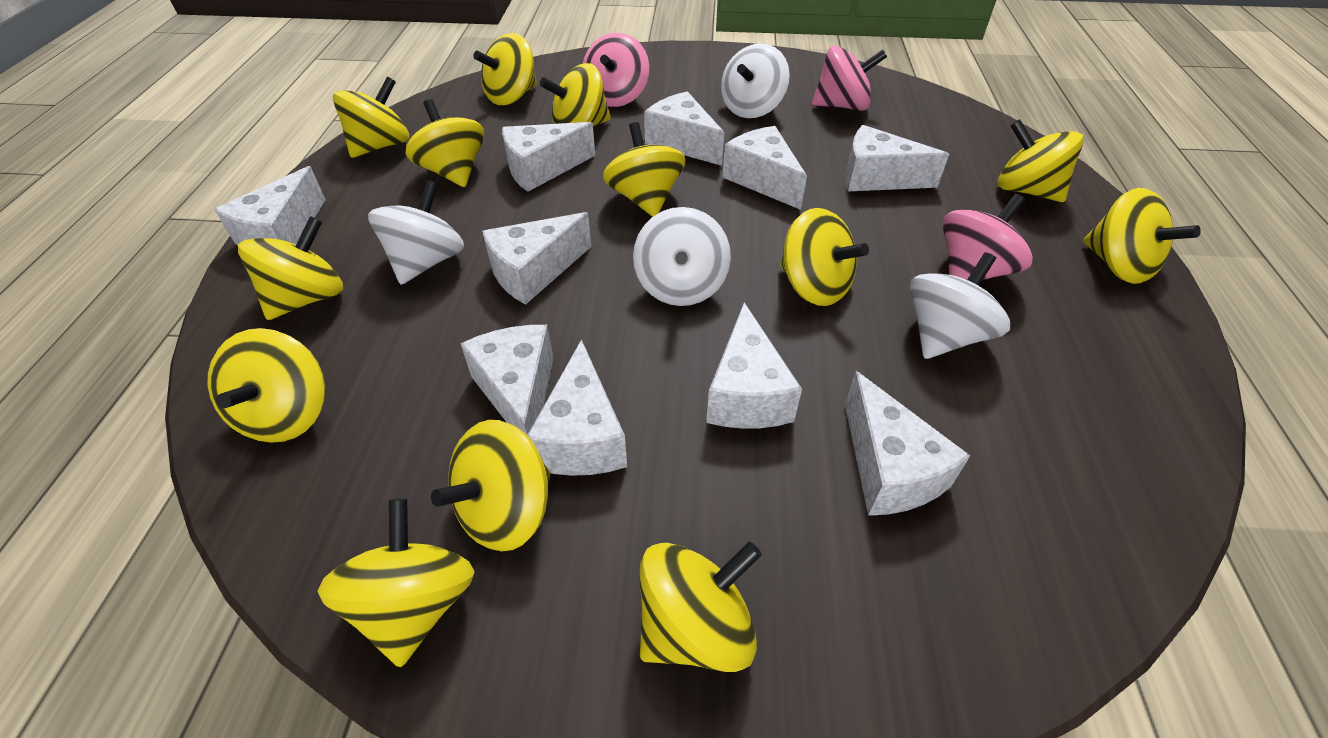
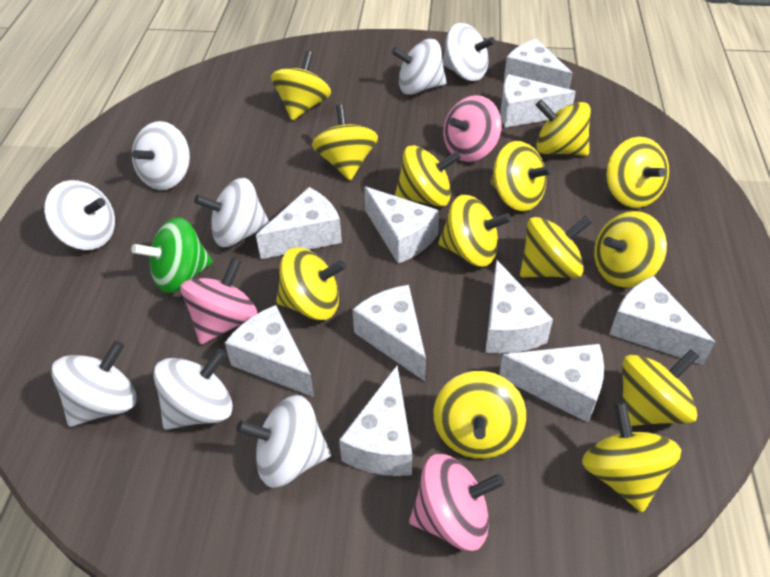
green spinning top: 0 -> 1
white spinning top: 4 -> 8

